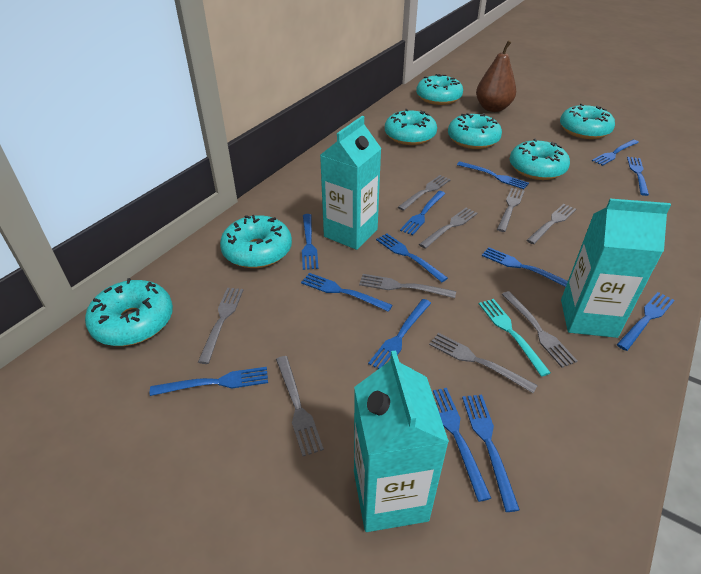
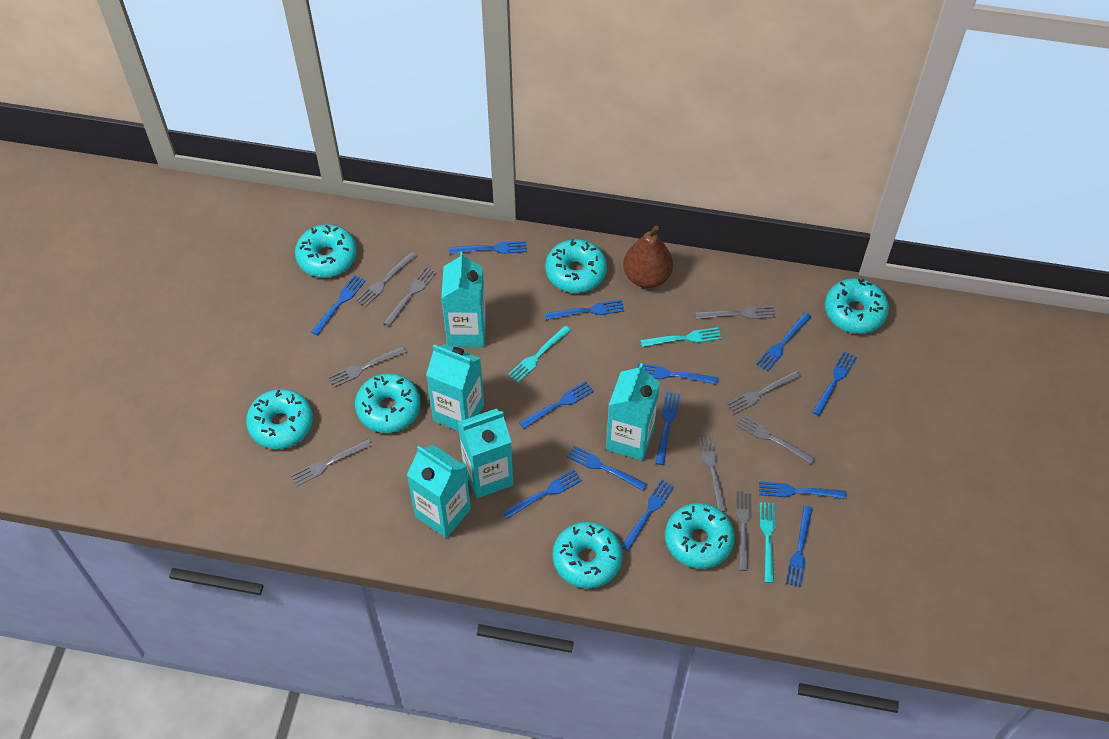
turquoise carton: 3 -> 5
turquoise fork: 1 -> 3

